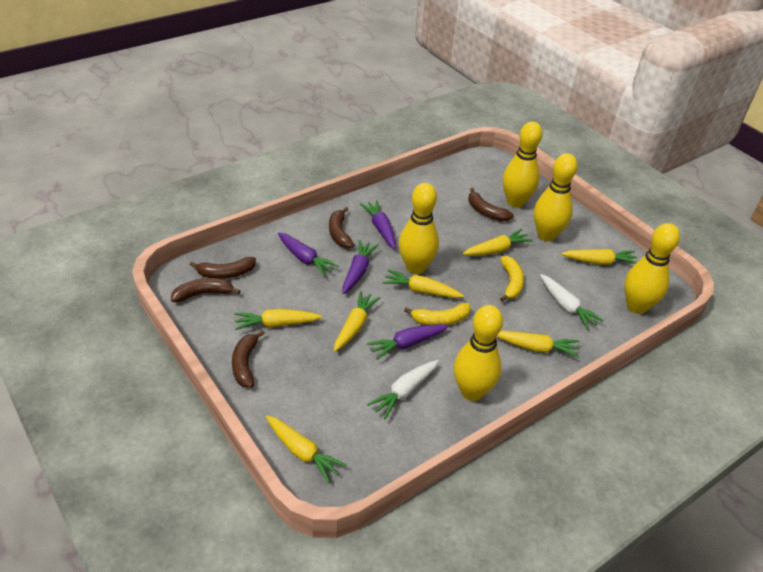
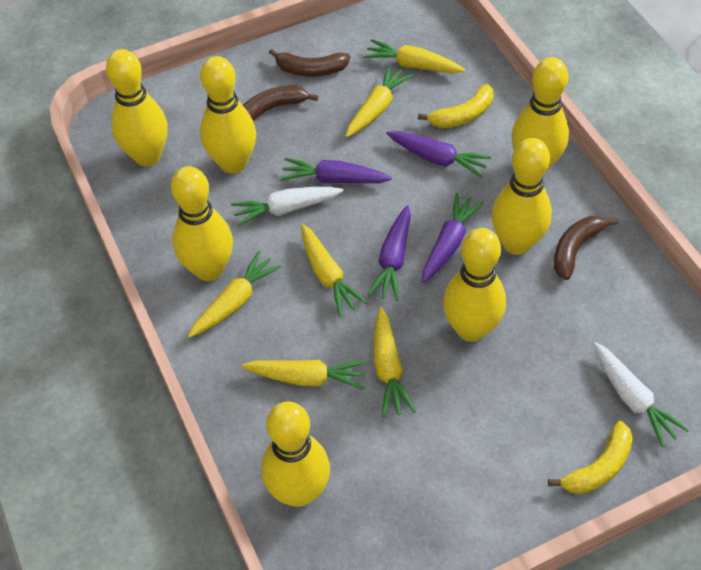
brown banana: 5 -> 3
yellow bowling pin: 5 -> 7
yellow carrot: 7 -> 6

